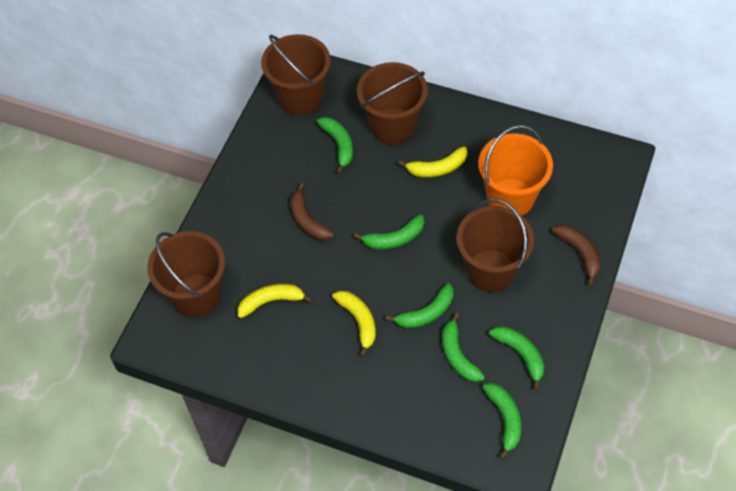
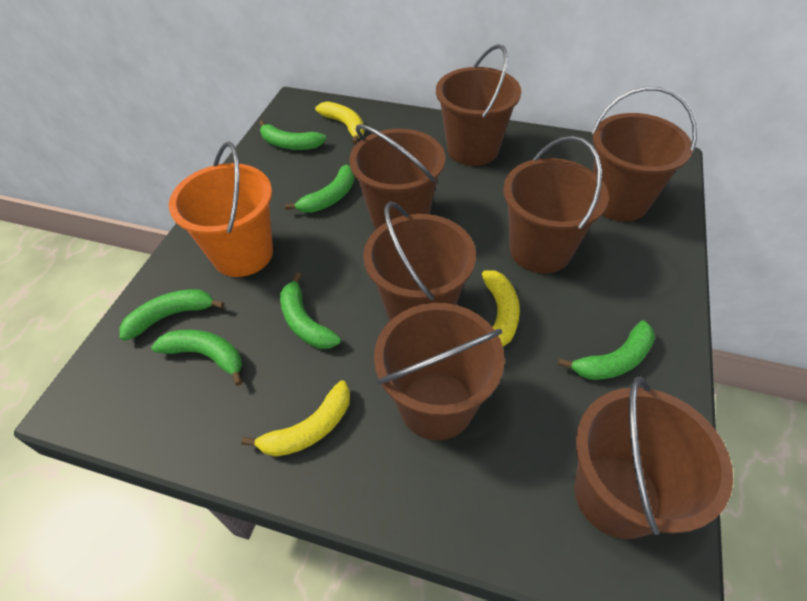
brown banana: 2 -> 0
brown bucket: 4 -> 7

